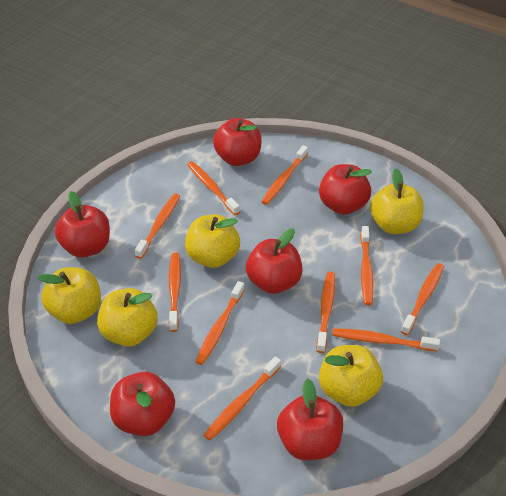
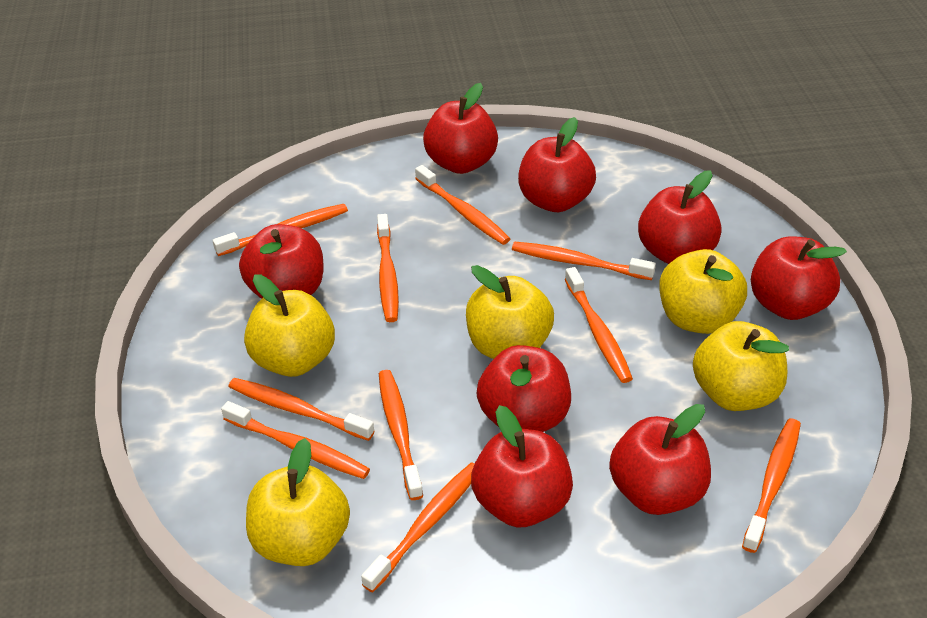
red apple: 6 -> 8

